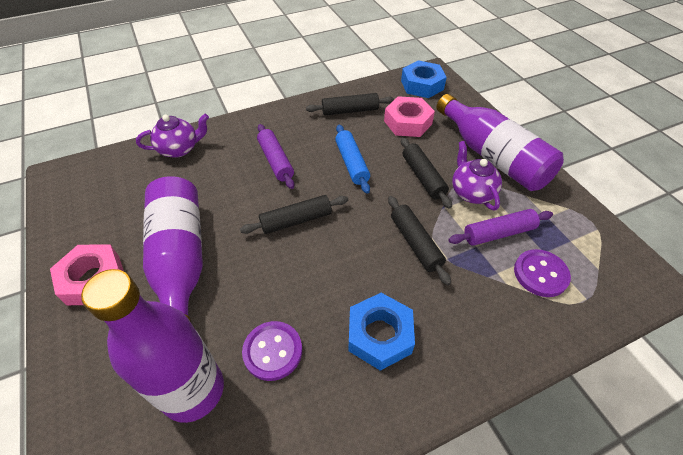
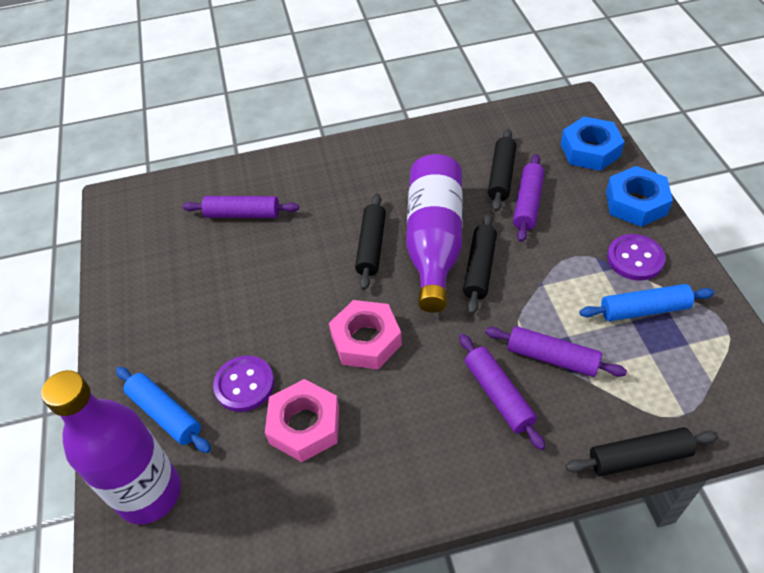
blue rolling pin: 1 -> 2
purple bottle: 3 -> 2
purple rolling pin: 2 -> 4
purple teapot: 2 -> 0

